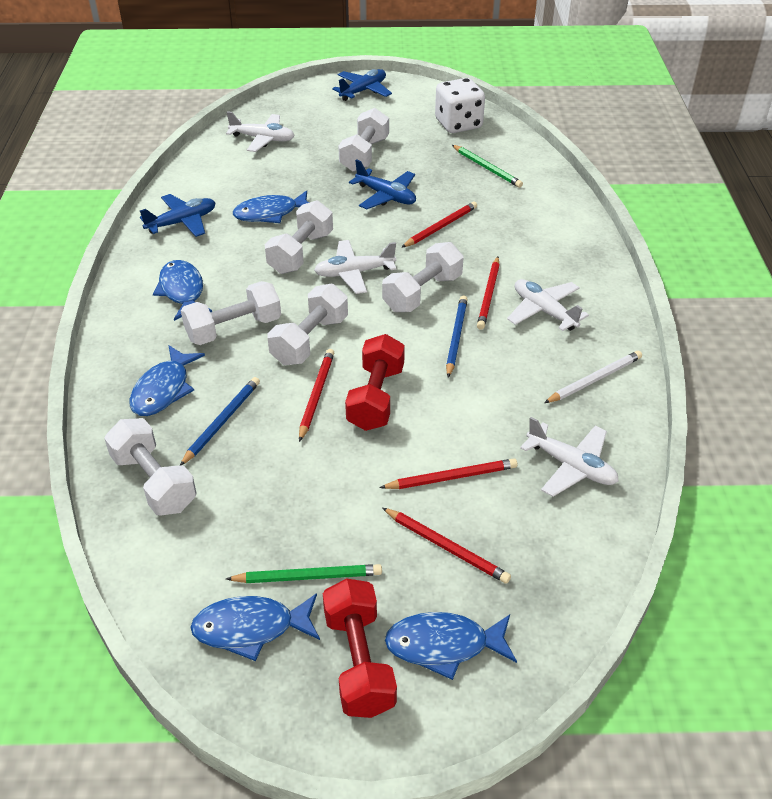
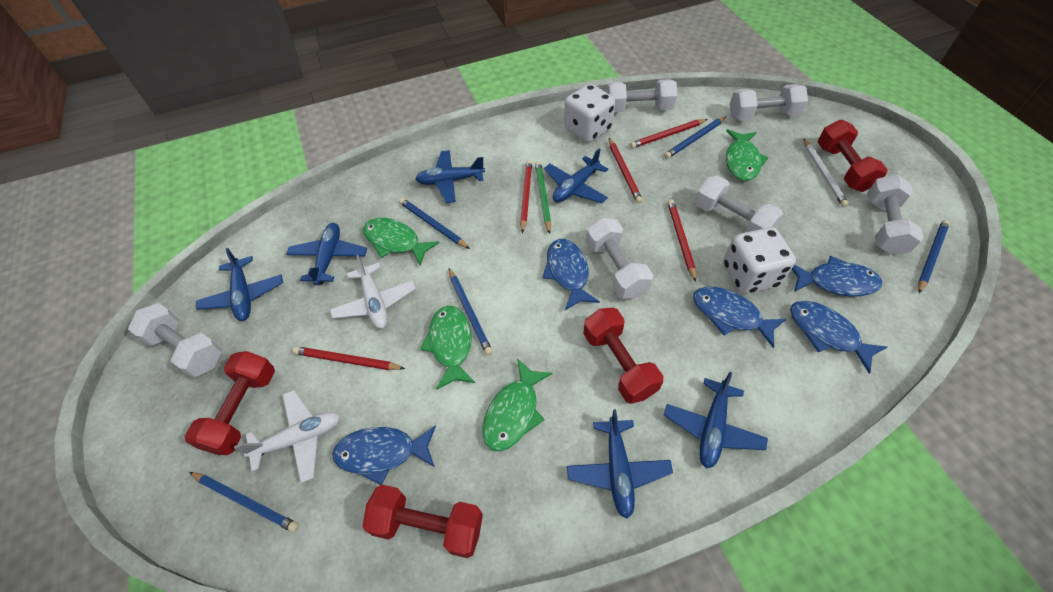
blue pencil: 2 -> 5
blue plane: 3 -> 6
green fish: 0 -> 4
green pencil: 2 -> 1
red dumbbell: 2 -> 4
white dice: 1 -> 2
white plane: 4 -> 2

